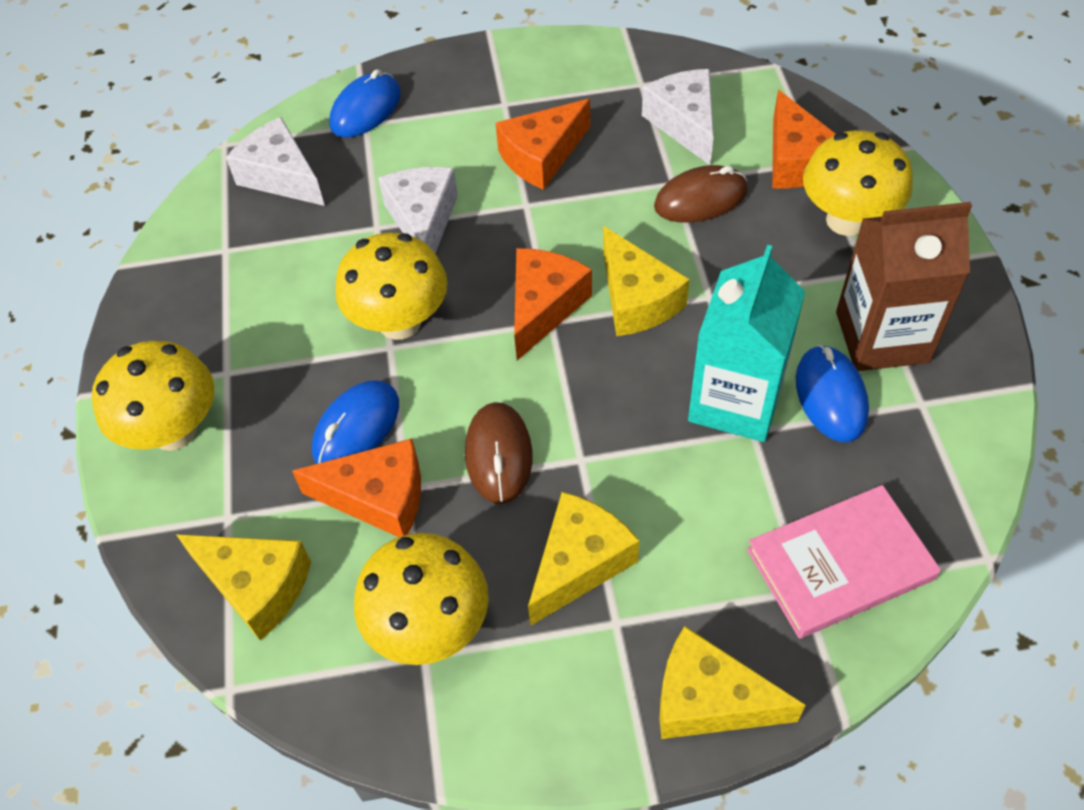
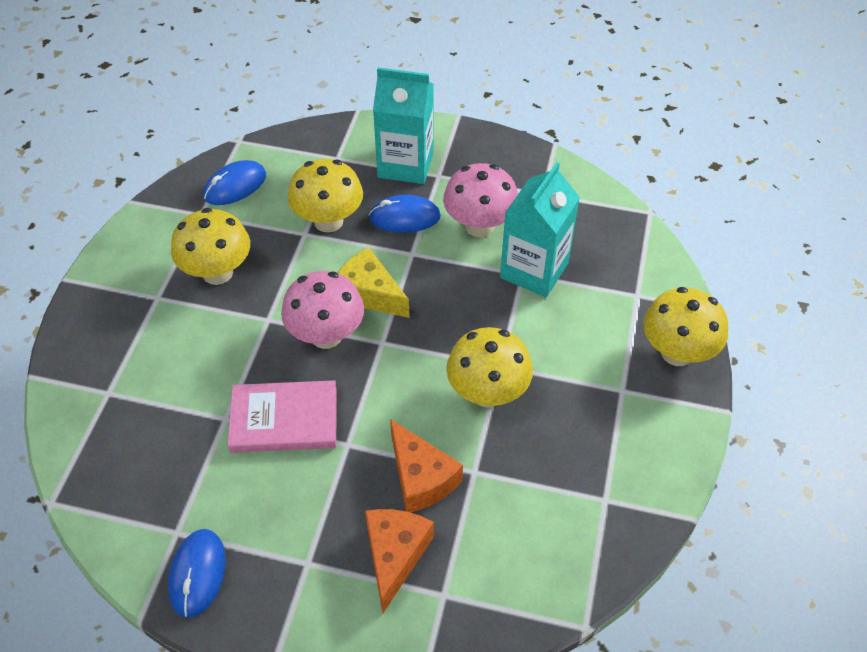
brown carton: 1 -> 0
brown mouse: 2 -> 0
orange cheese: 4 -> 2
pink mushroom: 0 -> 2
turquoise carton: 1 -> 2
white cheese: 3 -> 0
yellow cheese: 4 -> 1

